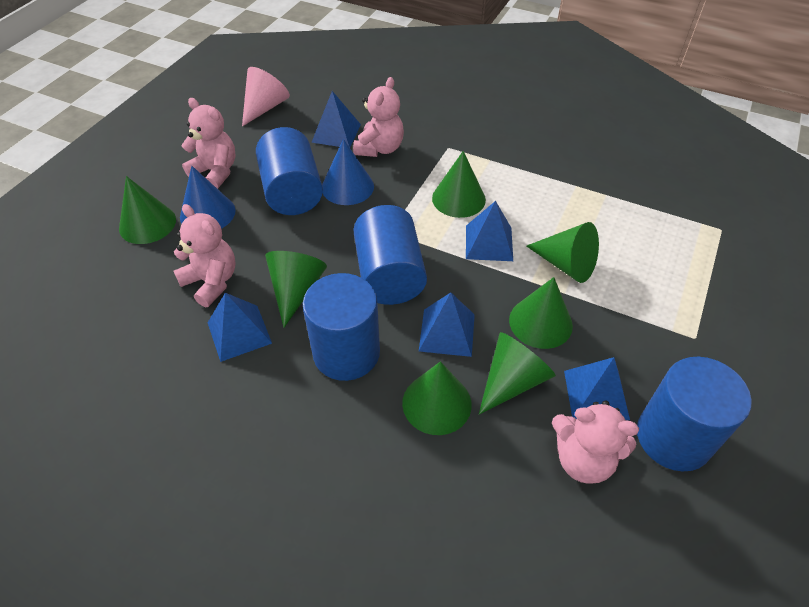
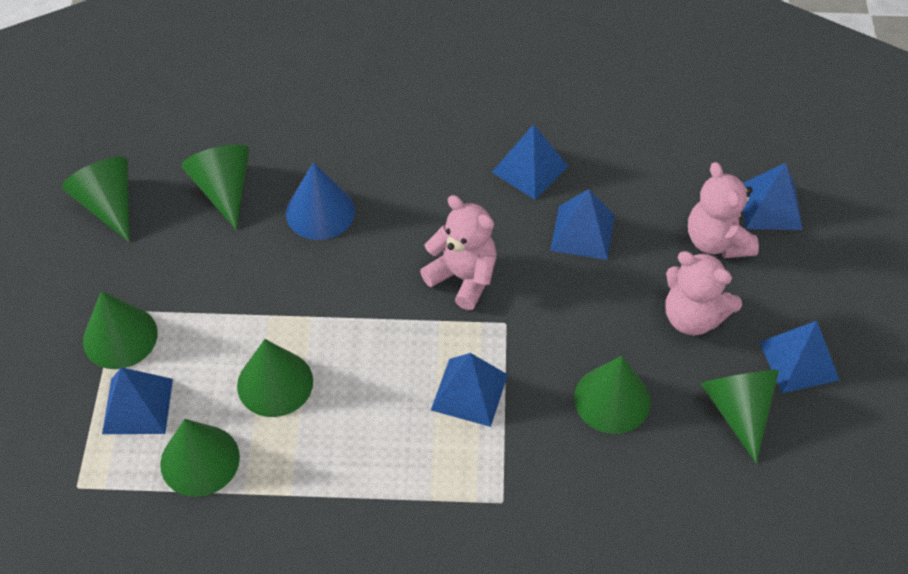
blue cone: 2 -> 1
blue cylinder: 4 -> 0
blue pyramid: 5 -> 6
pink cone: 1 -> 0
pink teddy bear: 4 -> 3

